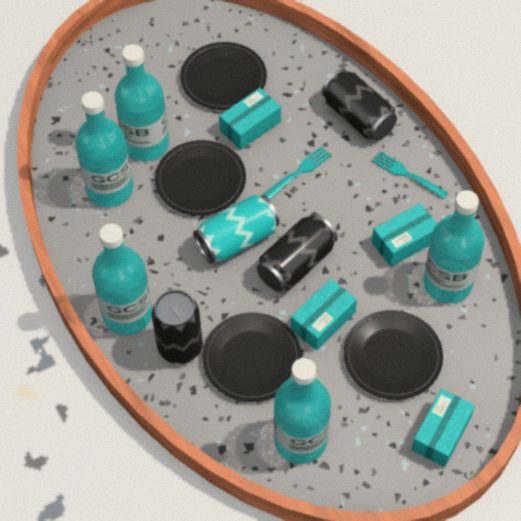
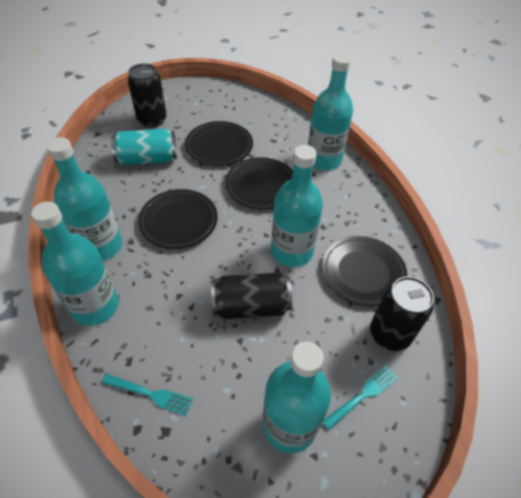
turquoise box: 4 -> 0

